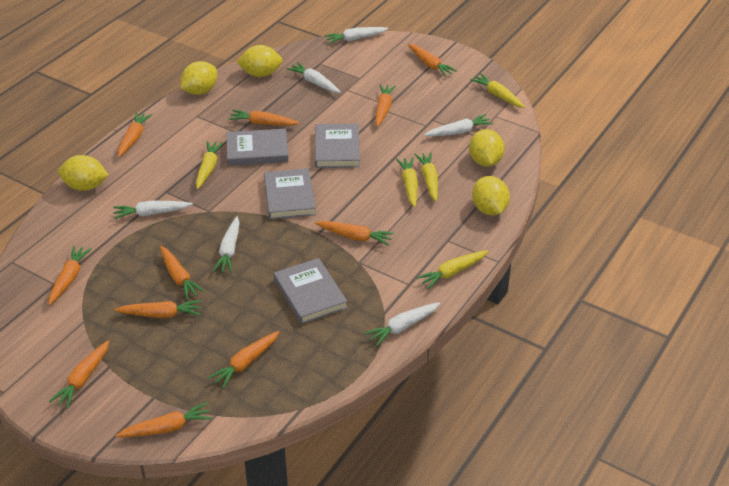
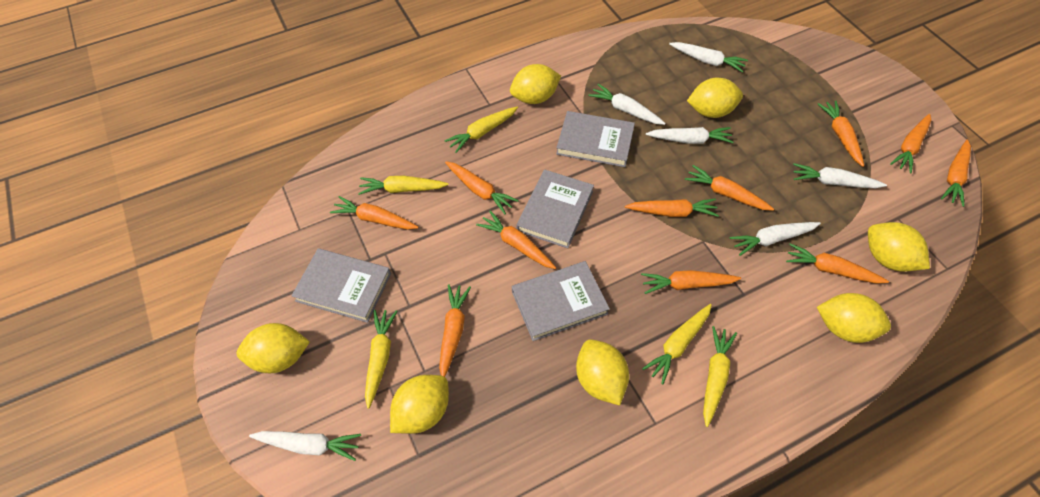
yellow lemon: 5 -> 7

